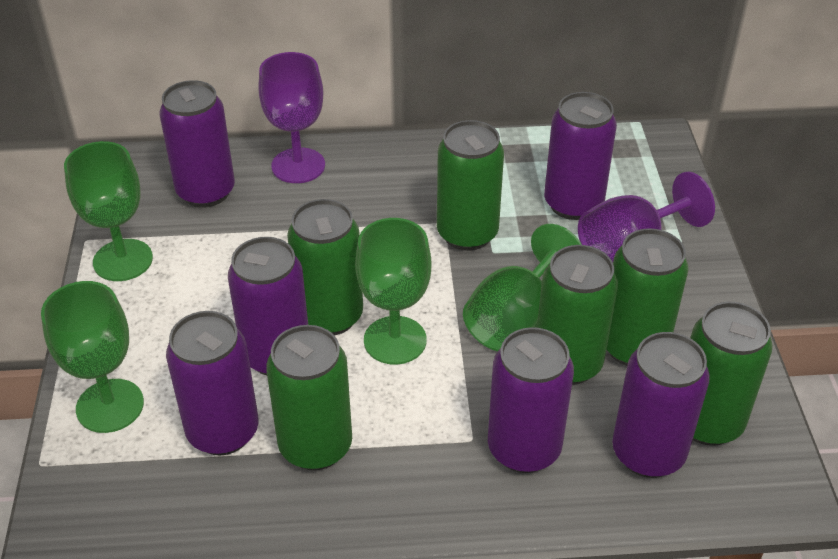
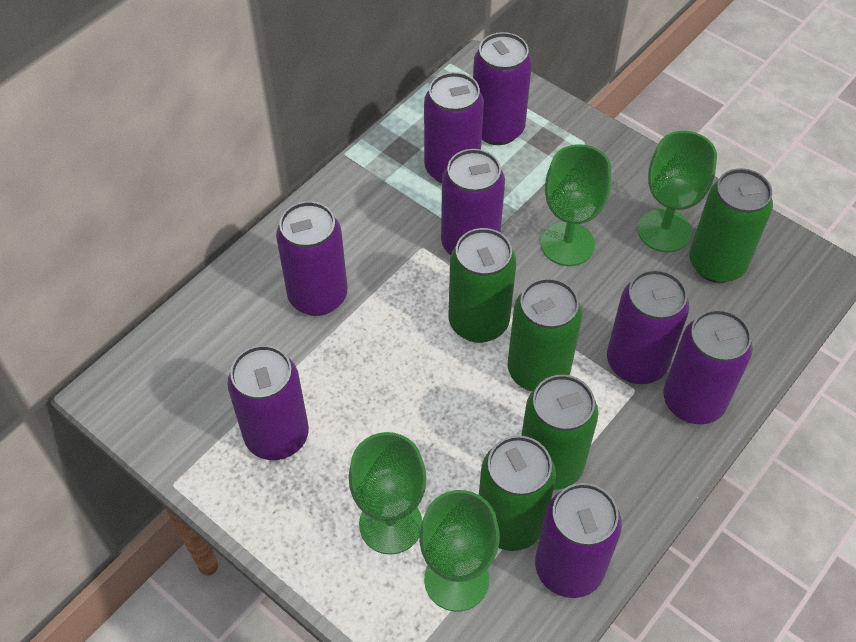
green can: 6 -> 5
purple can: 6 -> 8
purple goblet: 2 -> 0

